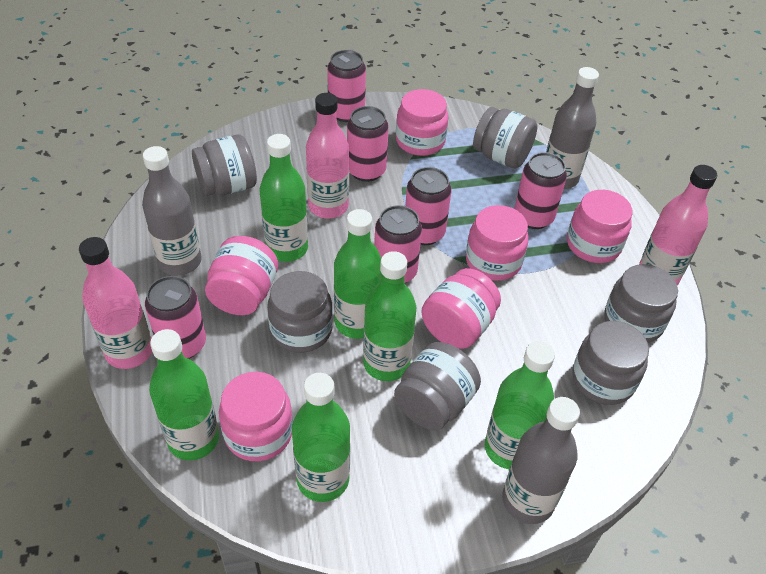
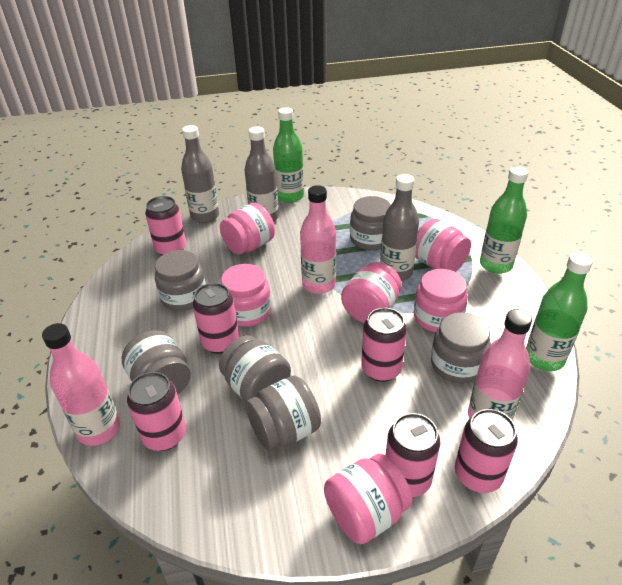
green bottle: 6 -> 3

